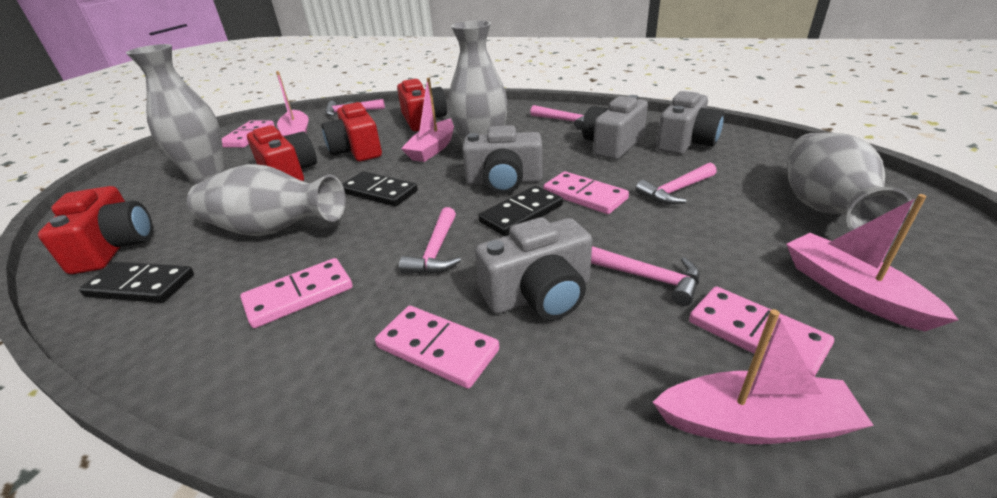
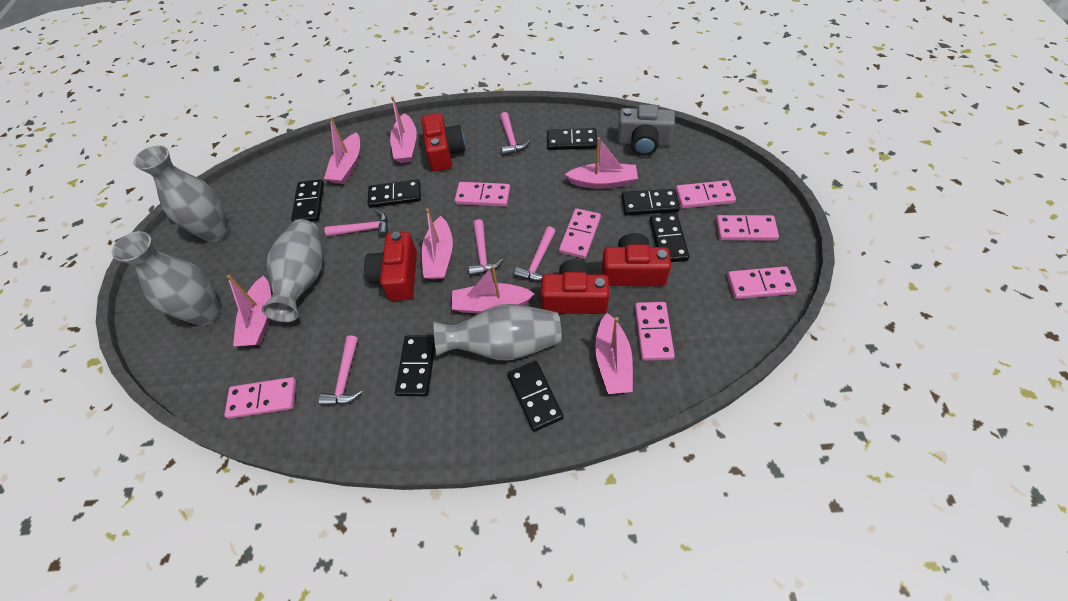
black domino: 3 -> 7
grey camera: 4 -> 1
pink boat: 4 -> 7
pink domino: 5 -> 7

